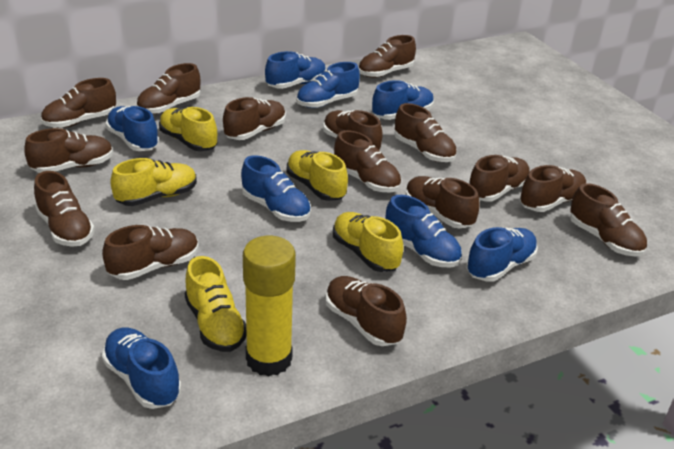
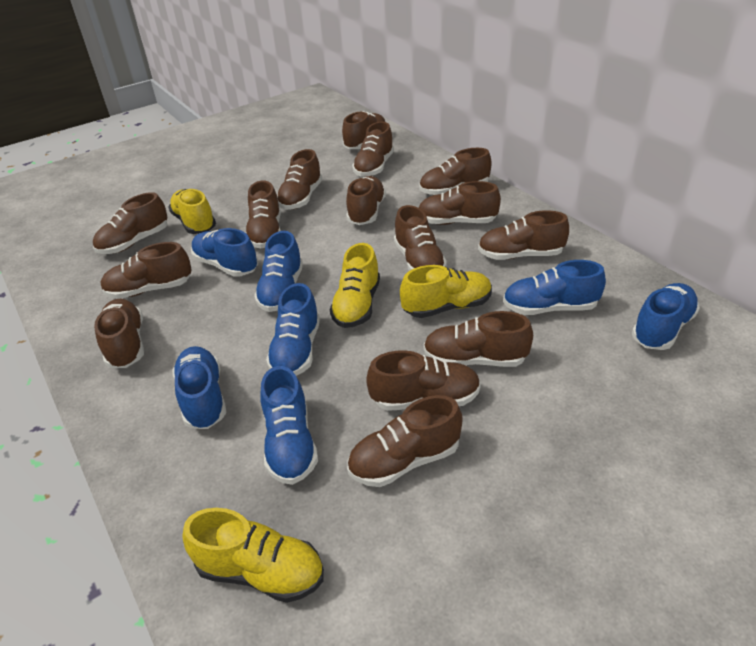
blue shoe: 8 -> 7
yellow glue stick: 1 -> 0
yellow shoe: 5 -> 4

